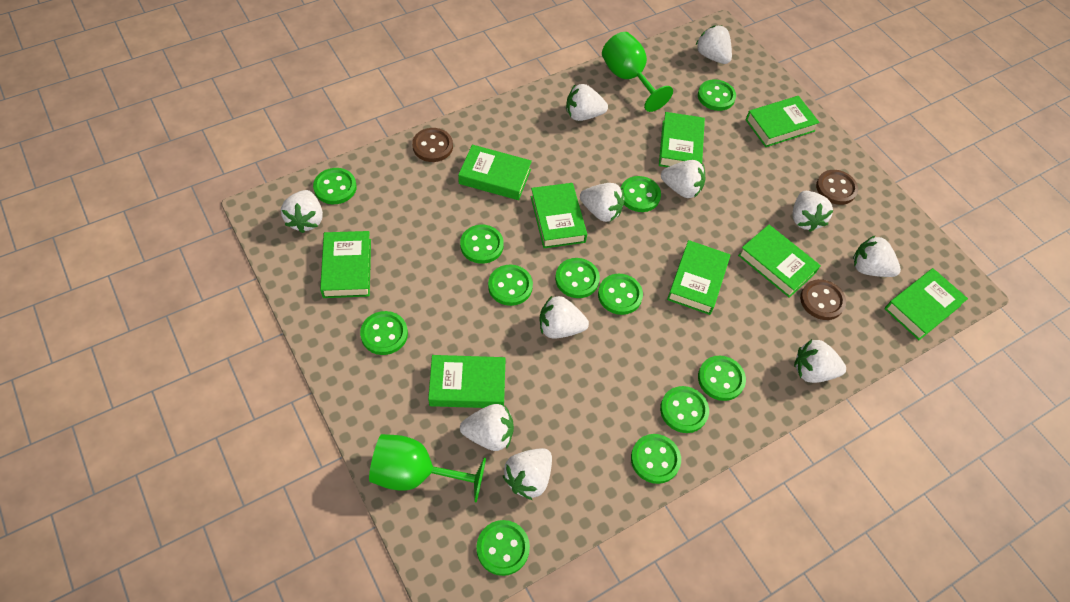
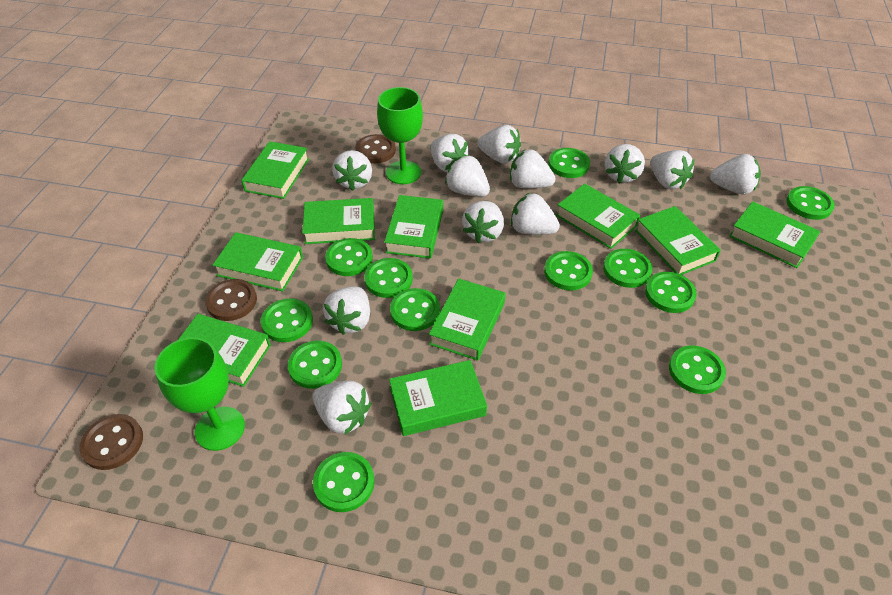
green book: 9 -> 10
white strawberry: 11 -> 12

